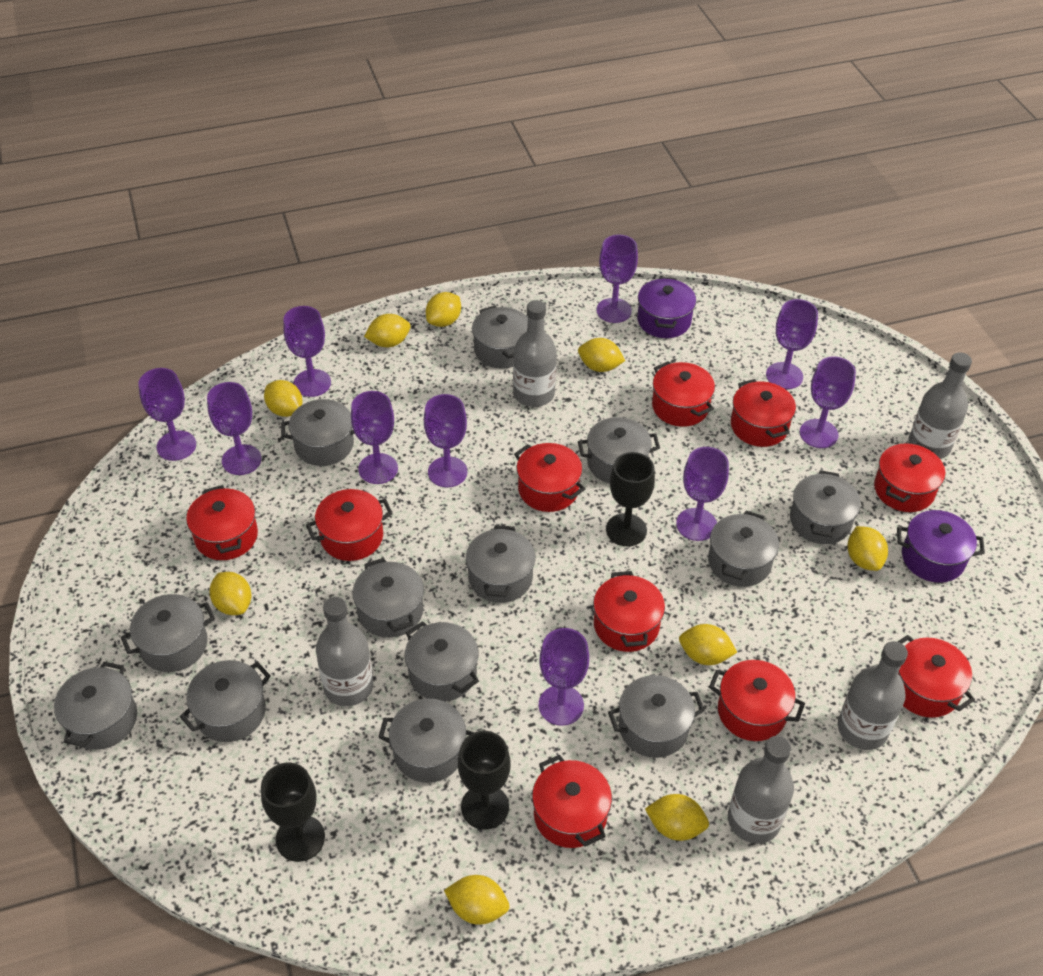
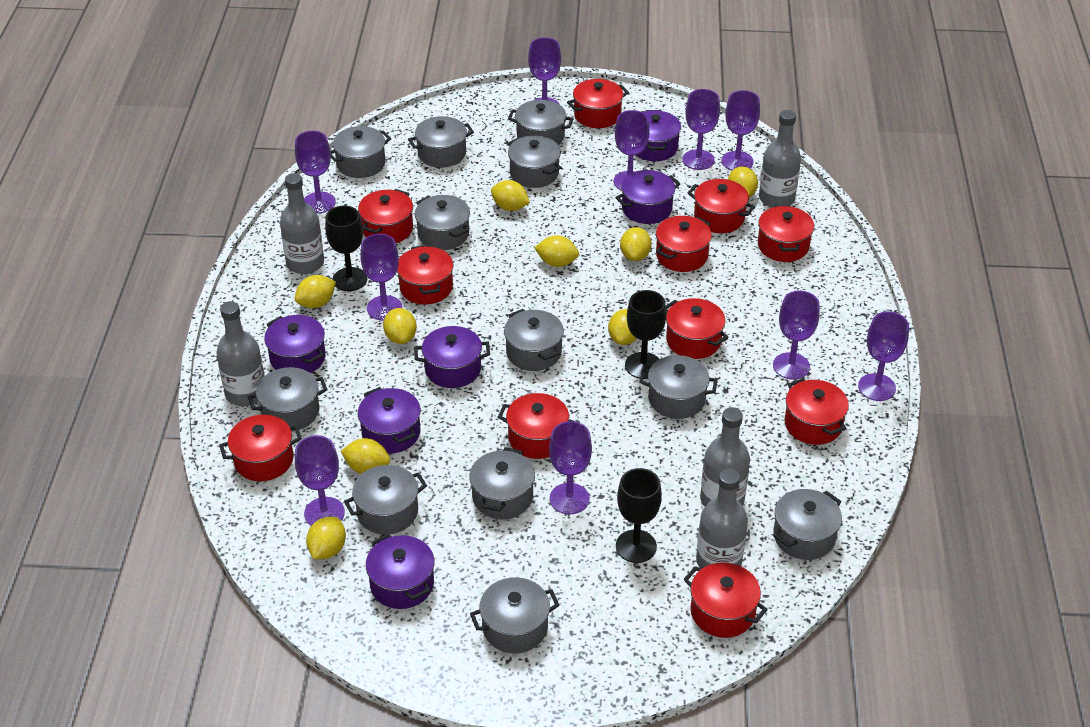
grey pot: 13 -> 12
purple pot: 2 -> 6
red pot: 10 -> 11

